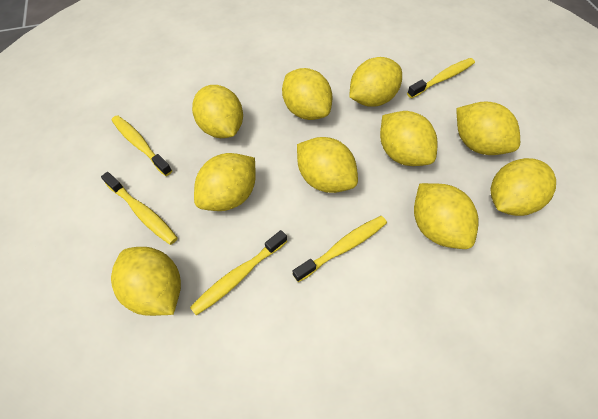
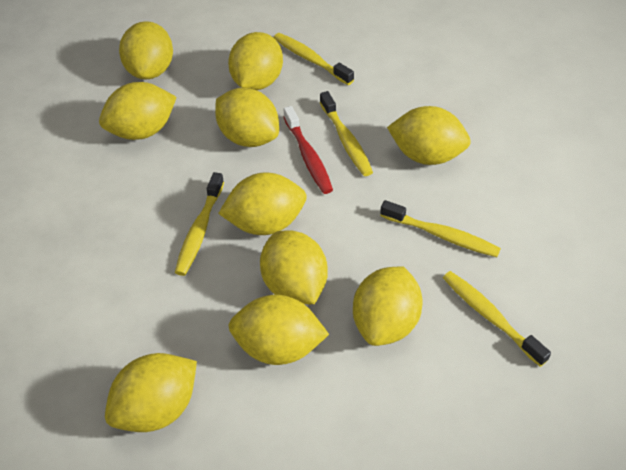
red toothbrush: 0 -> 1

